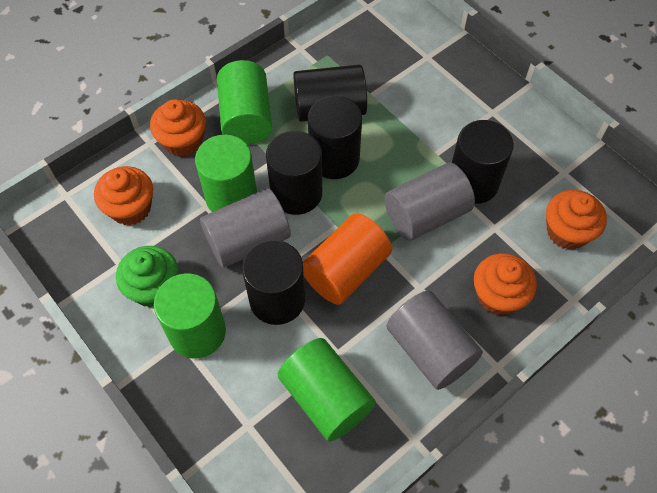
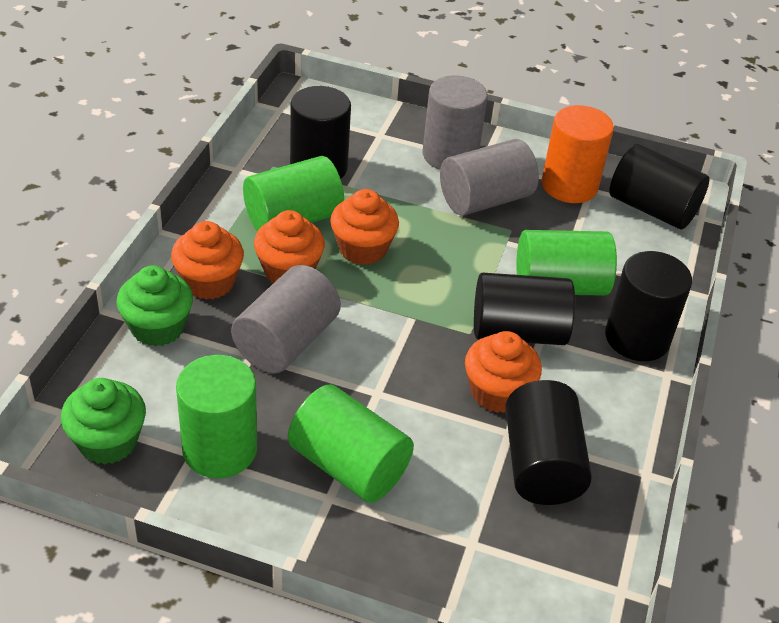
green cupcake: 1 -> 2

